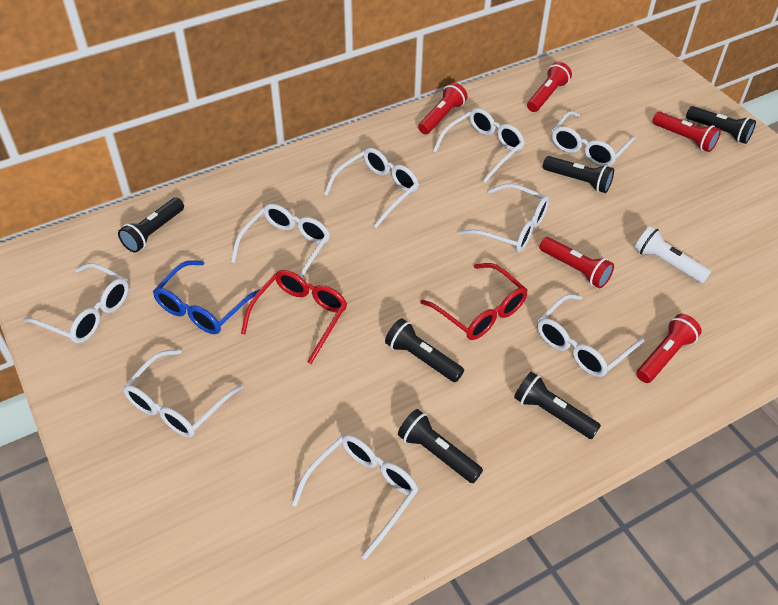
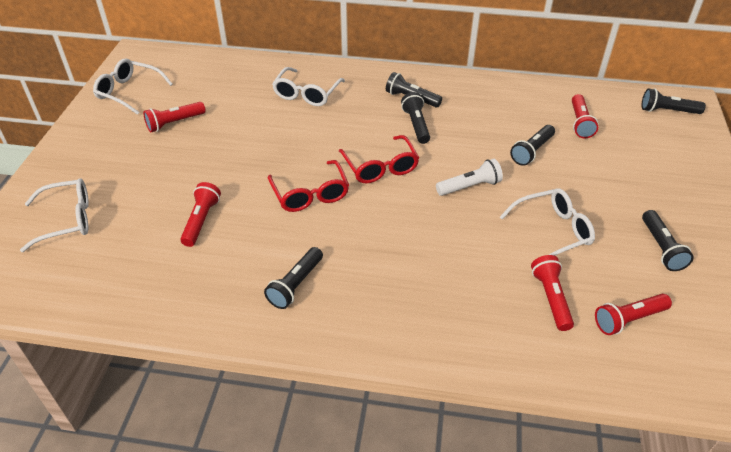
blue glasses: 1 -> 0
white glasses: 9 -> 4

